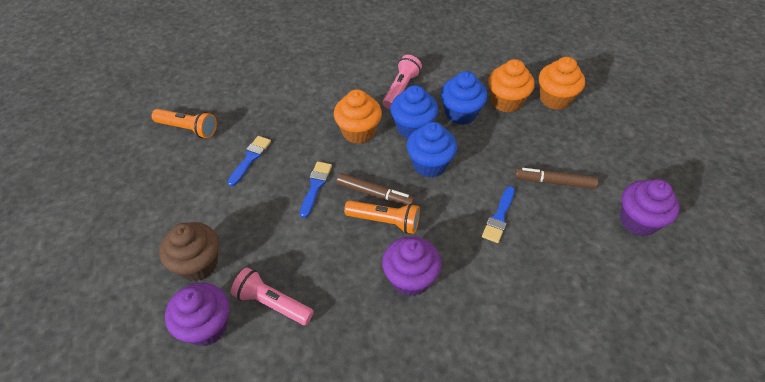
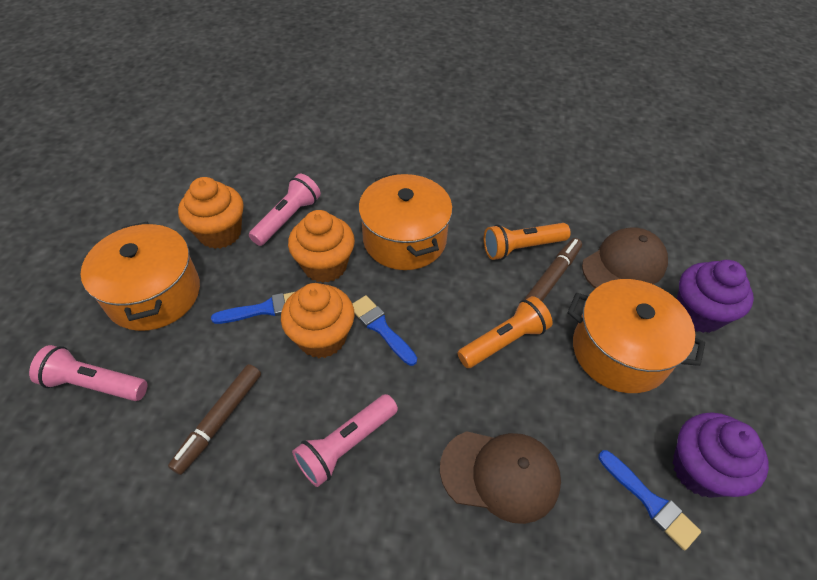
blue cupcake: 3 -> 0
brown cap: 0 -> 2
brown cupcake: 1 -> 0
orange pot: 0 -> 3
pink flashlight: 2 -> 3
purple cupcake: 3 -> 2

